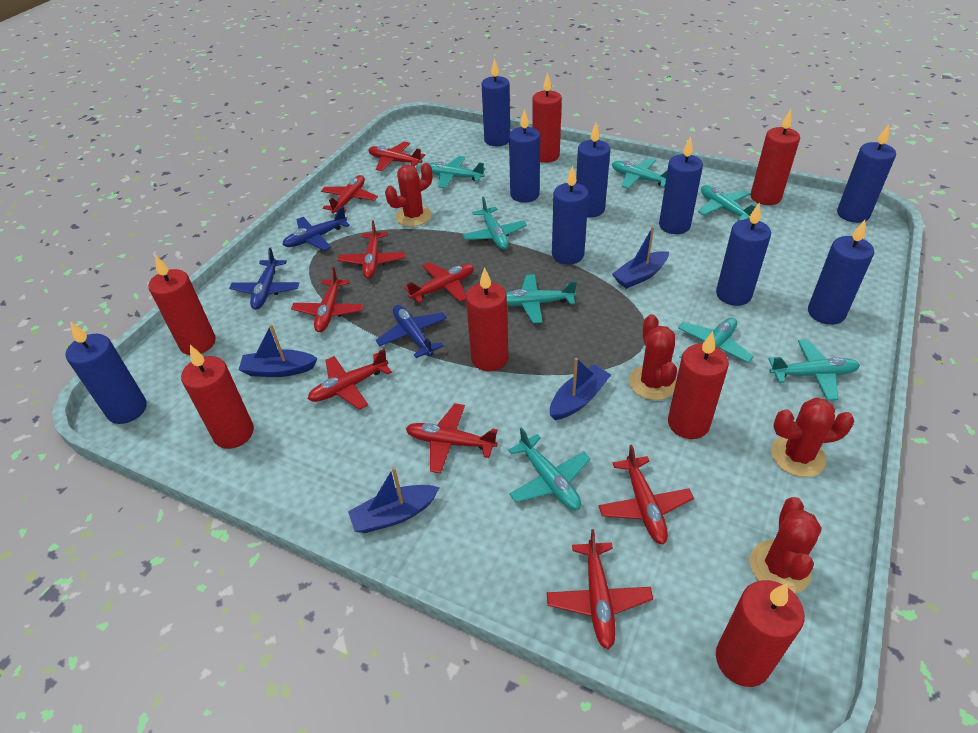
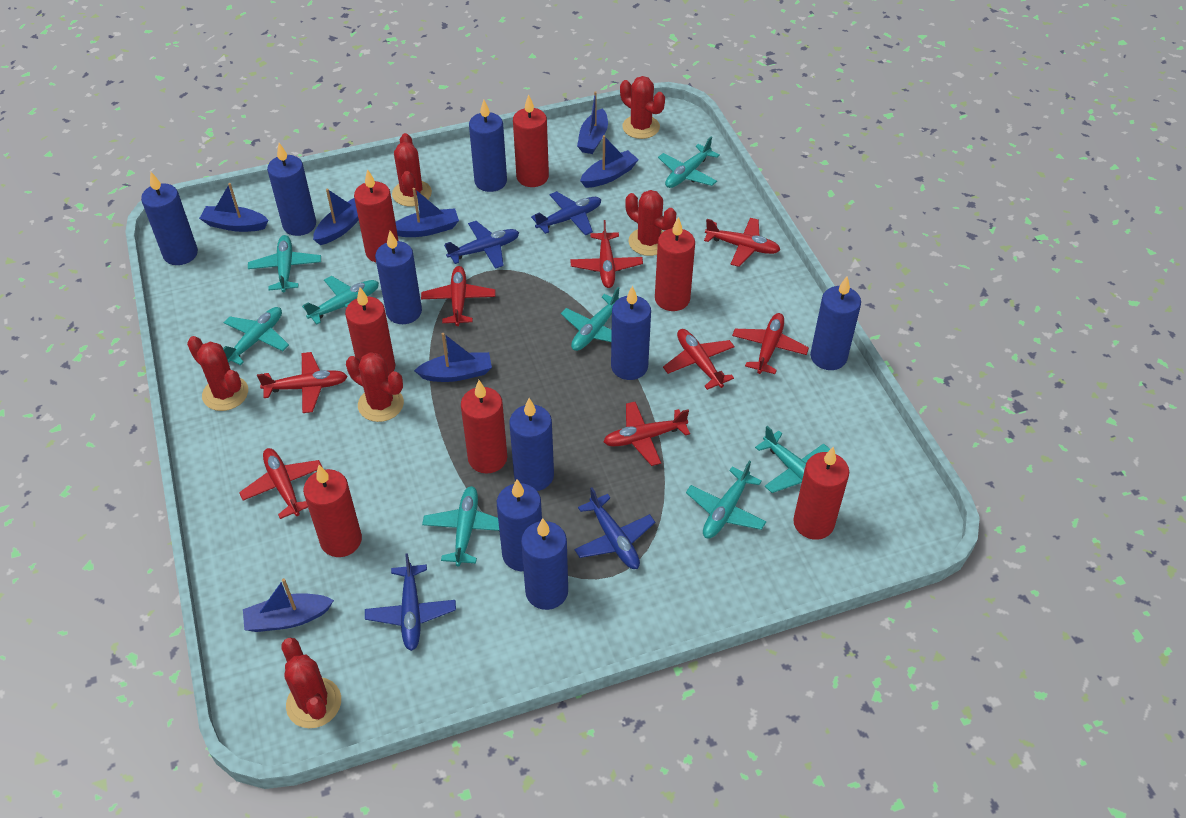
blue boat: 4 -> 7
blue plane: 3 -> 4
red cactus: 4 -> 6
red plane: 9 -> 8

